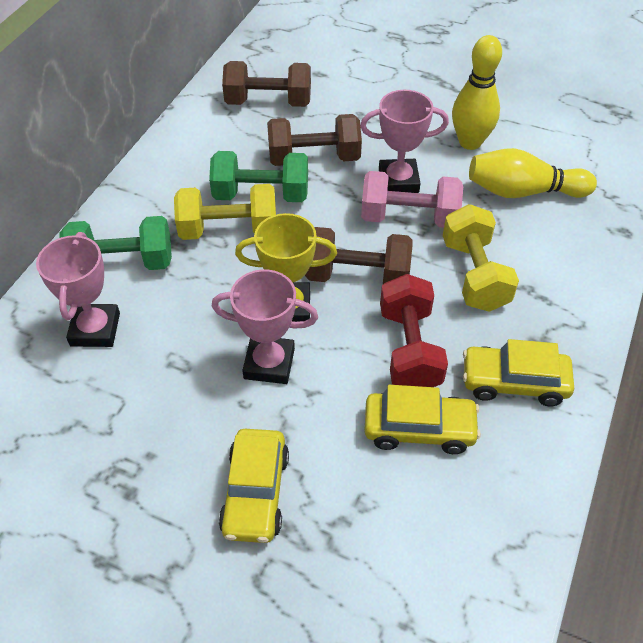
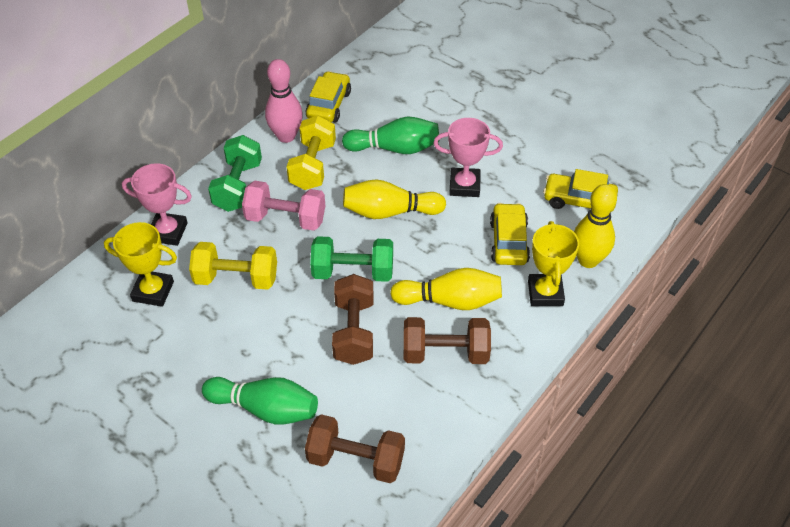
green bowling pin: 0 -> 2
pink bowling pin: 0 -> 1
pink trophy: 3 -> 2
red dumbbell: 1 -> 0
yellow bowling pin: 2 -> 3
yellow trophy: 1 -> 2

